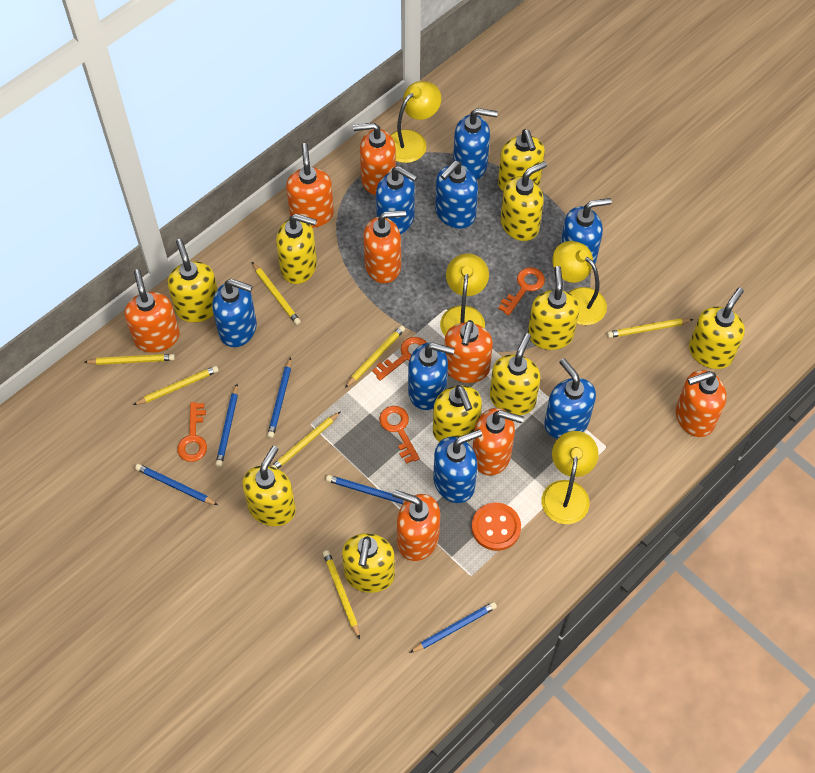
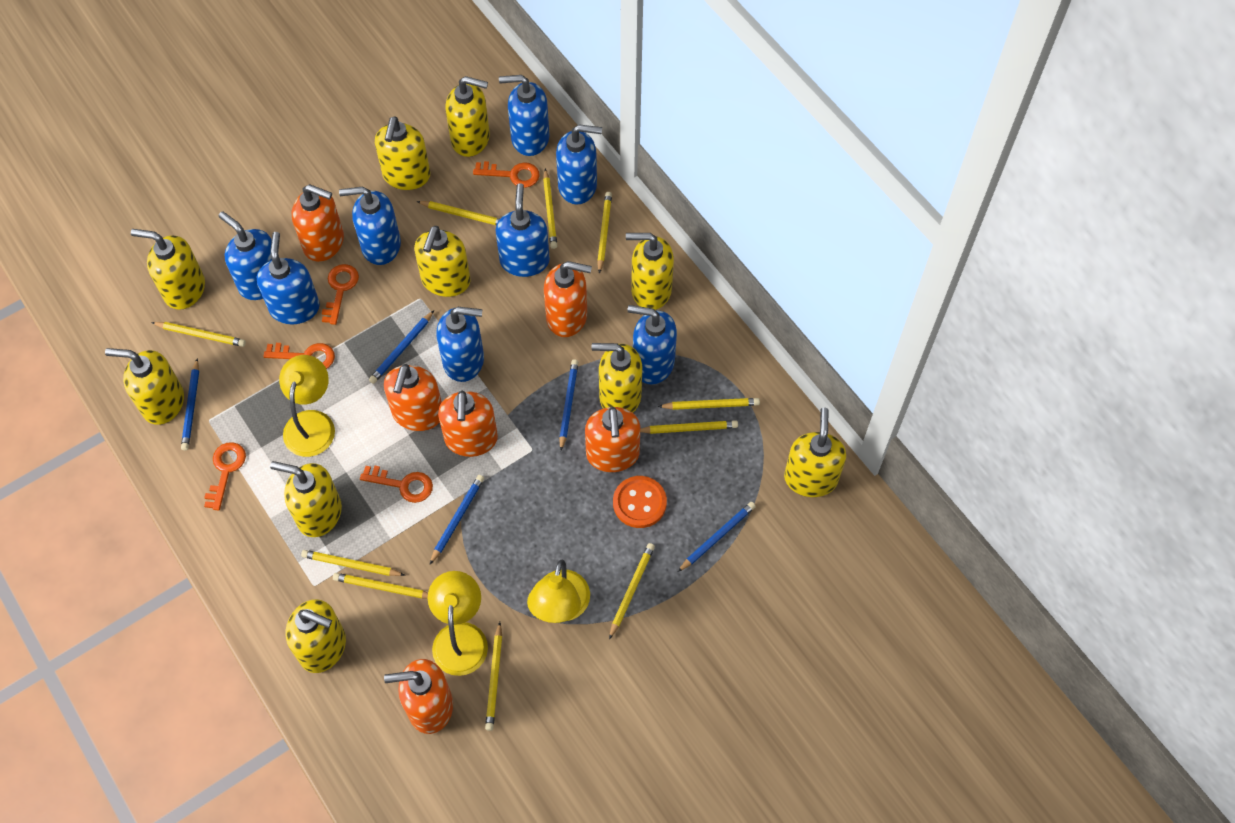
orange key: 4 -> 5
orange soap dispenser: 8 -> 6
yellow lamp: 4 -> 3
yellow pencil: 7 -> 10

